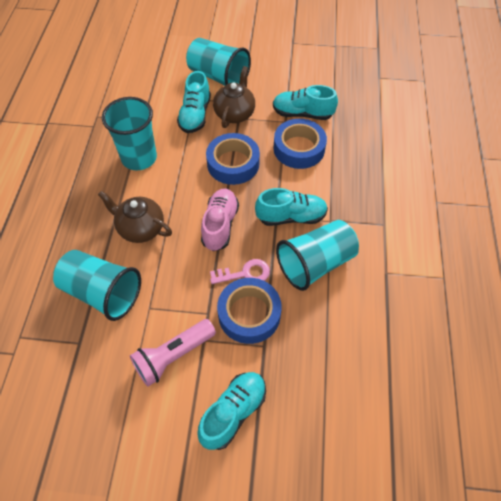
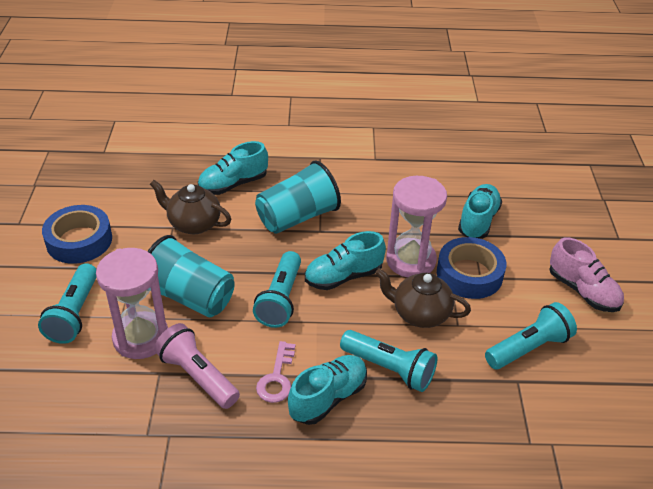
blue tape: 3 -> 2
pink hourglass: 0 -> 2
turquoise cup: 4 -> 2
turquoise flashlight: 0 -> 4

